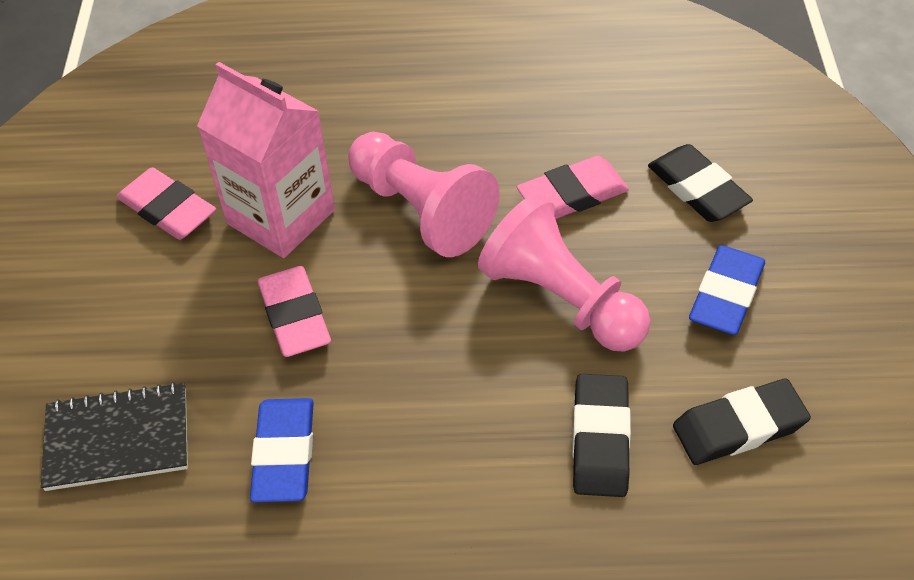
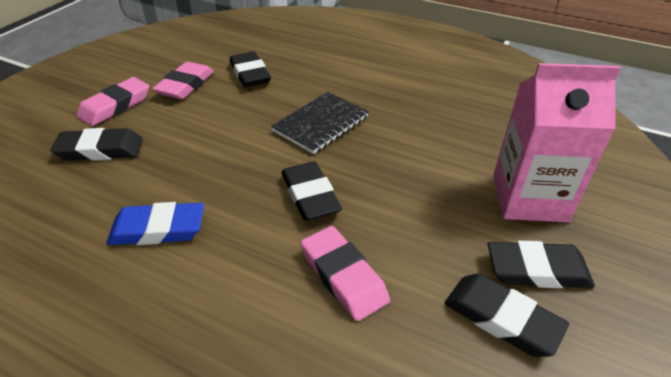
black eraser: 3 -> 5
blue eraser: 2 -> 1
pink pawn: 2 -> 0

